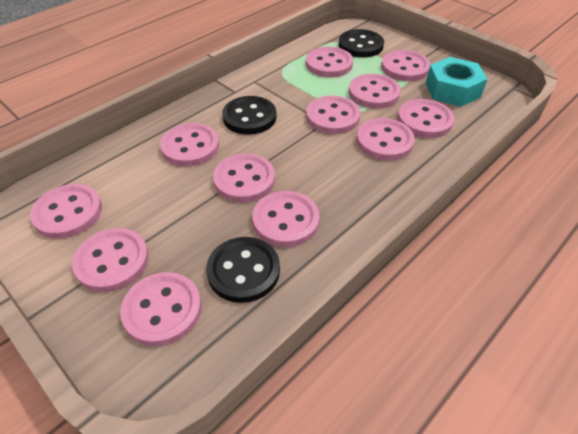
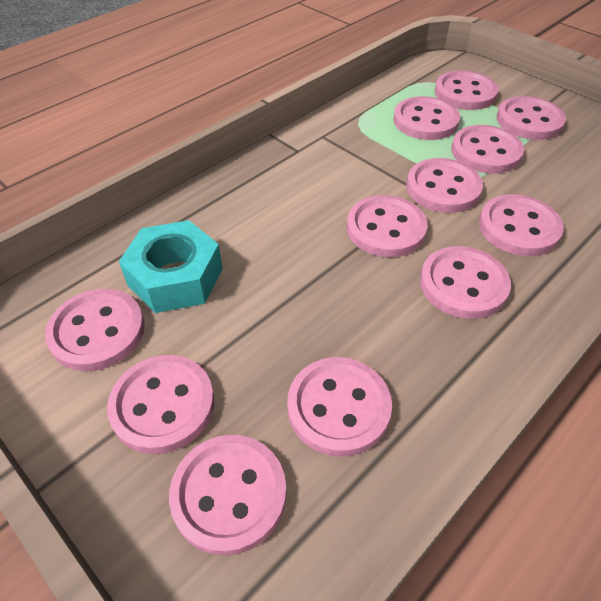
black button: 3 -> 0

